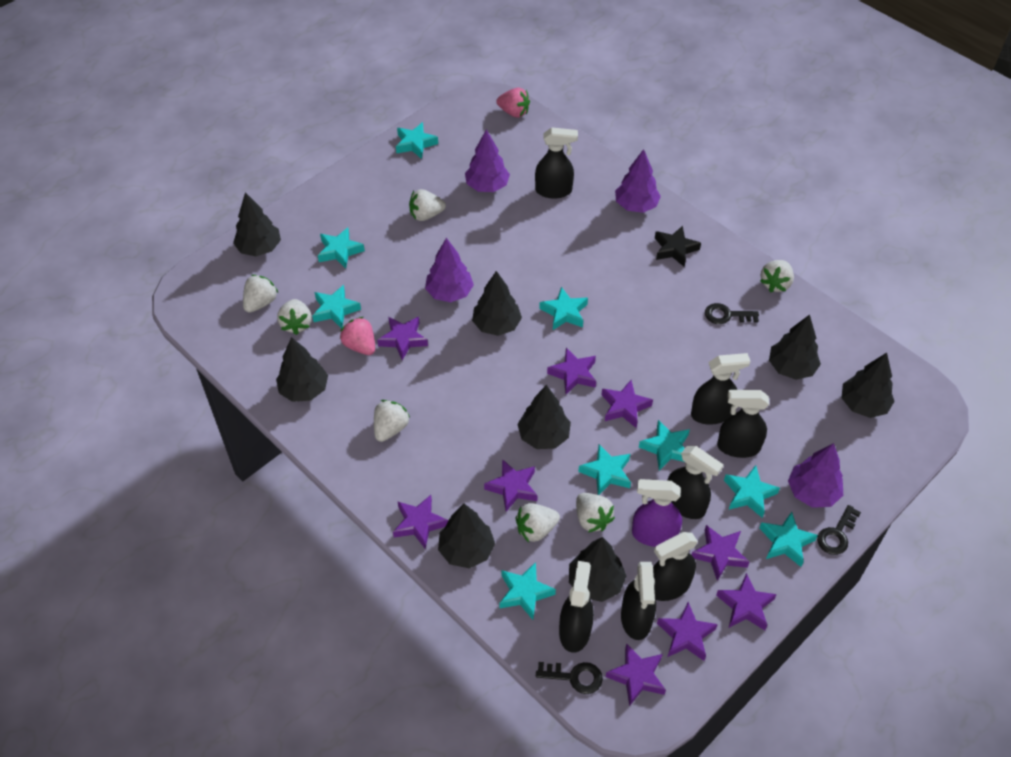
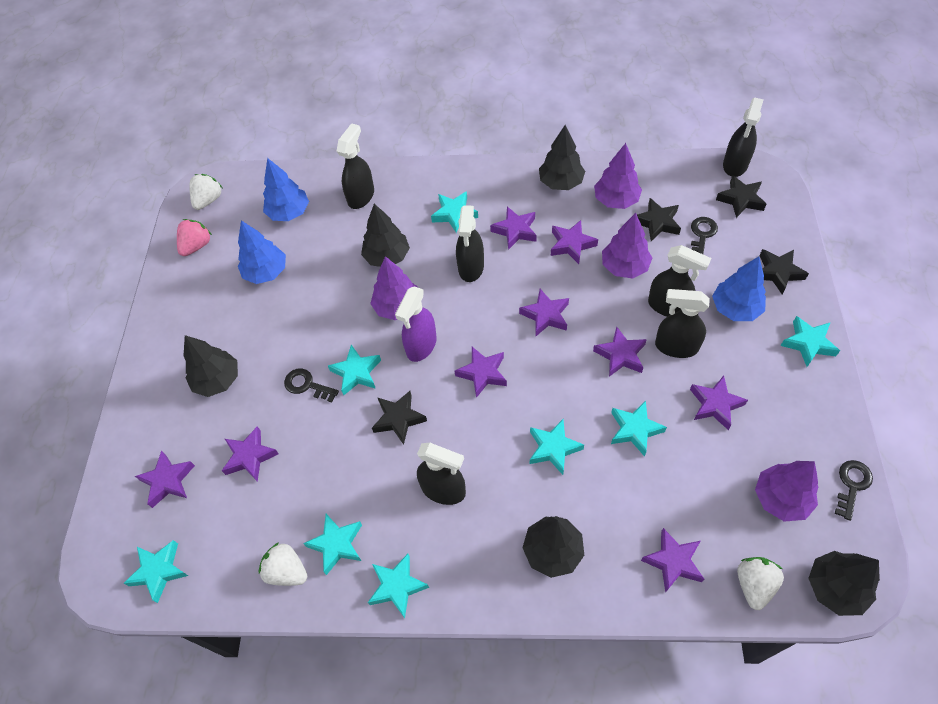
black spray bottle: 7 -> 6
black star: 1 -> 4
black tree: 8 -> 5
blue tree: 0 -> 3
pink strawberry: 2 -> 1
turquoise star: 9 -> 8
white strawberry: 7 -> 3

